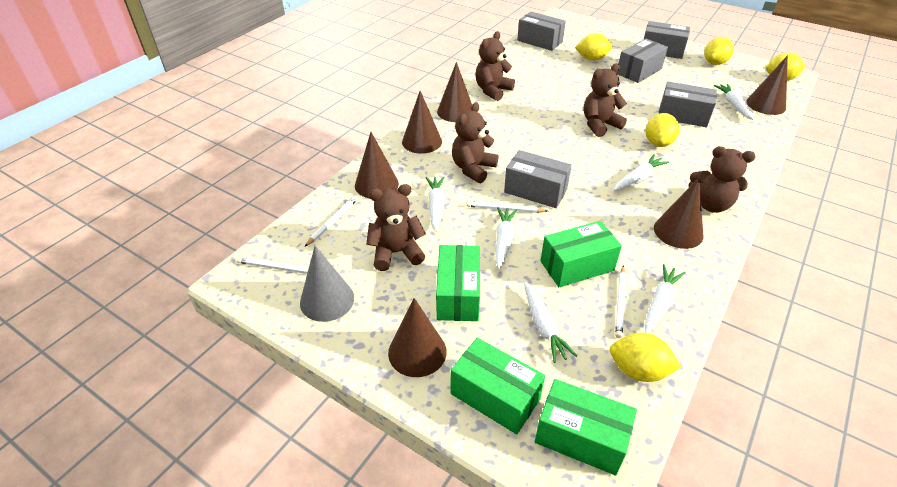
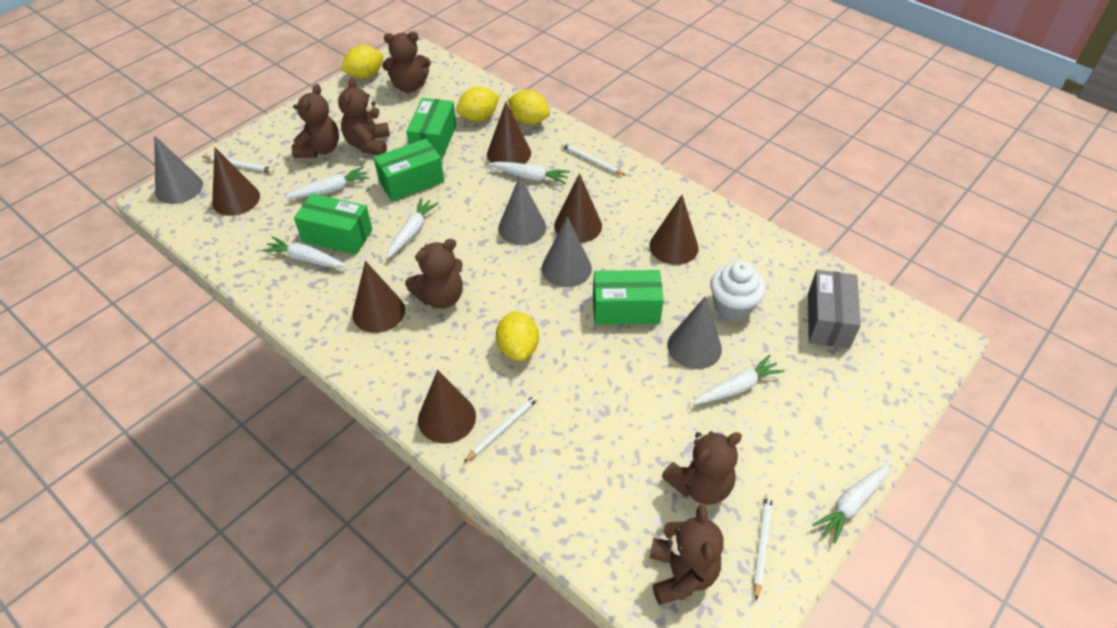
brown teddy bear: 5 -> 6
grey box: 5 -> 1
grey cone: 1 -> 4
white cupcake: 0 -> 1
yellow lemon: 5 -> 4

